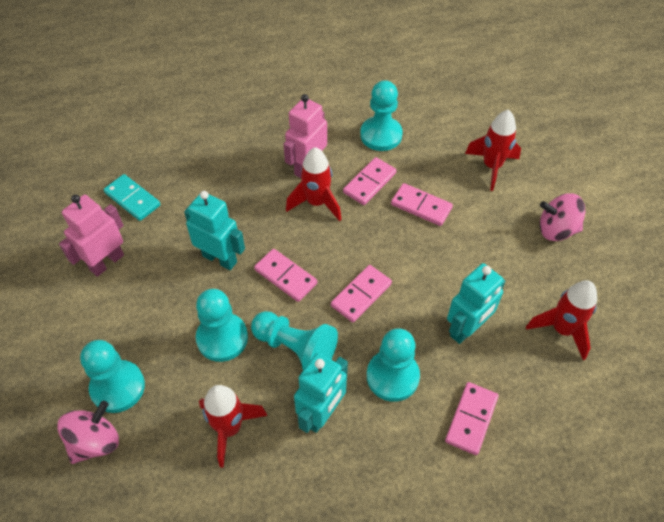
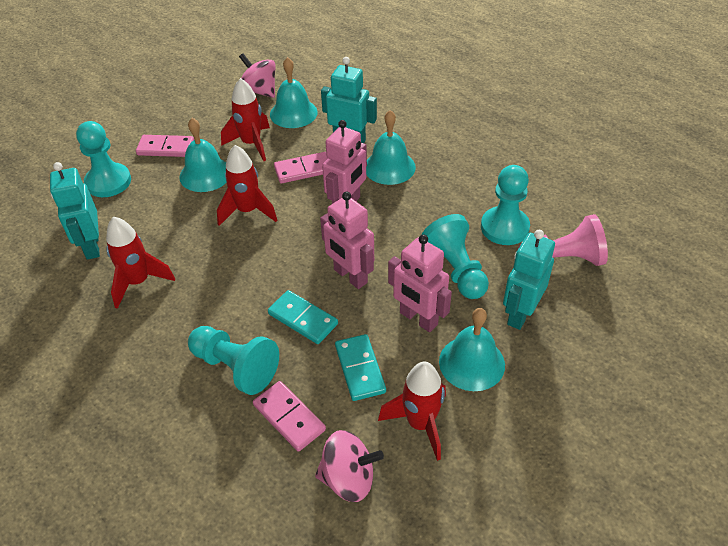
pink domino: 5 -> 3
pink pawn: 0 -> 1
pink robot: 2 -> 3
turquoise bell: 0 -> 4
turquoise domino: 1 -> 2
turquoise pawn: 5 -> 4

